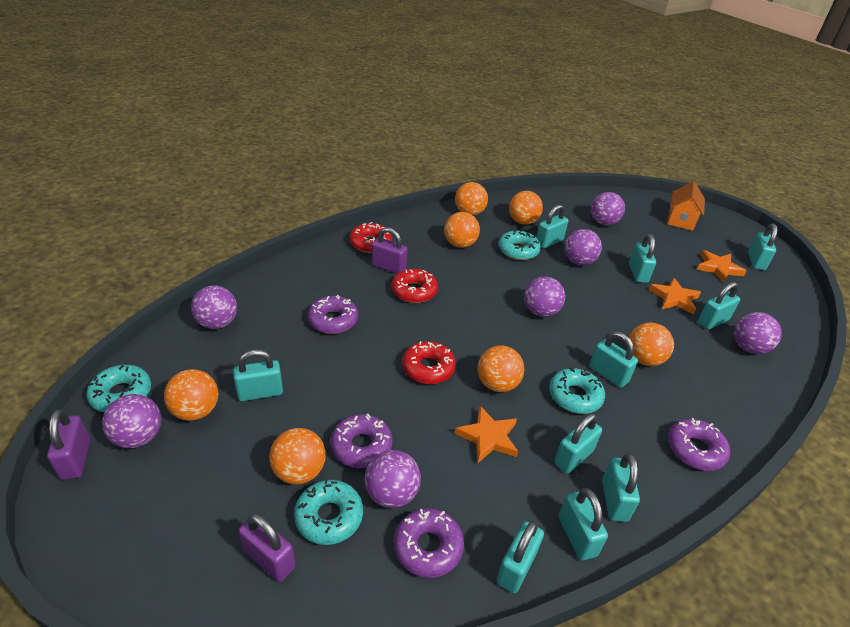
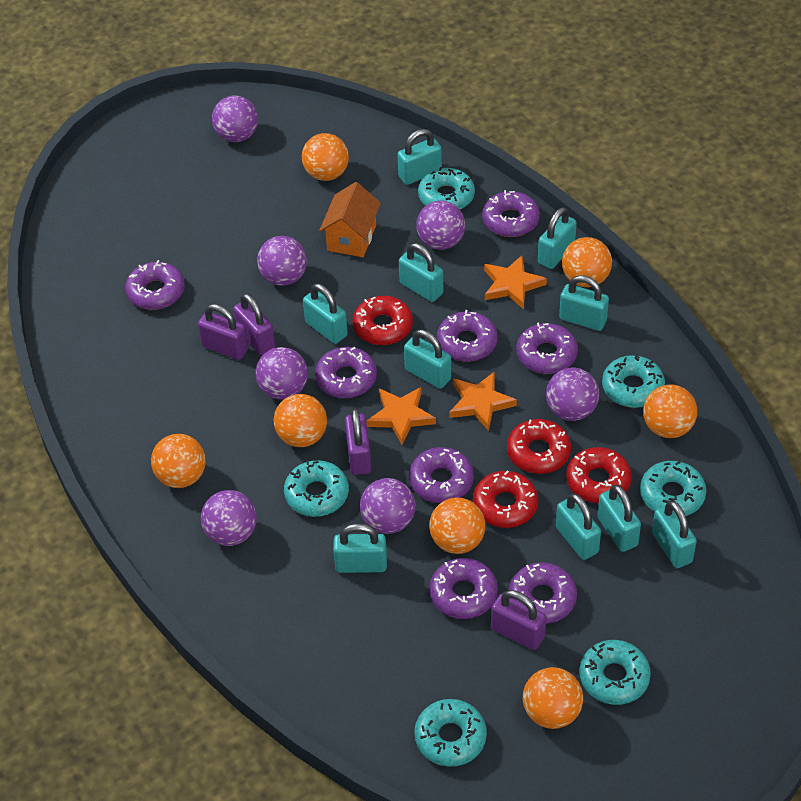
purple donut: 4 -> 8
purple padlock: 3 -> 4
red donut: 3 -> 4
turquoise donut: 4 -> 6

